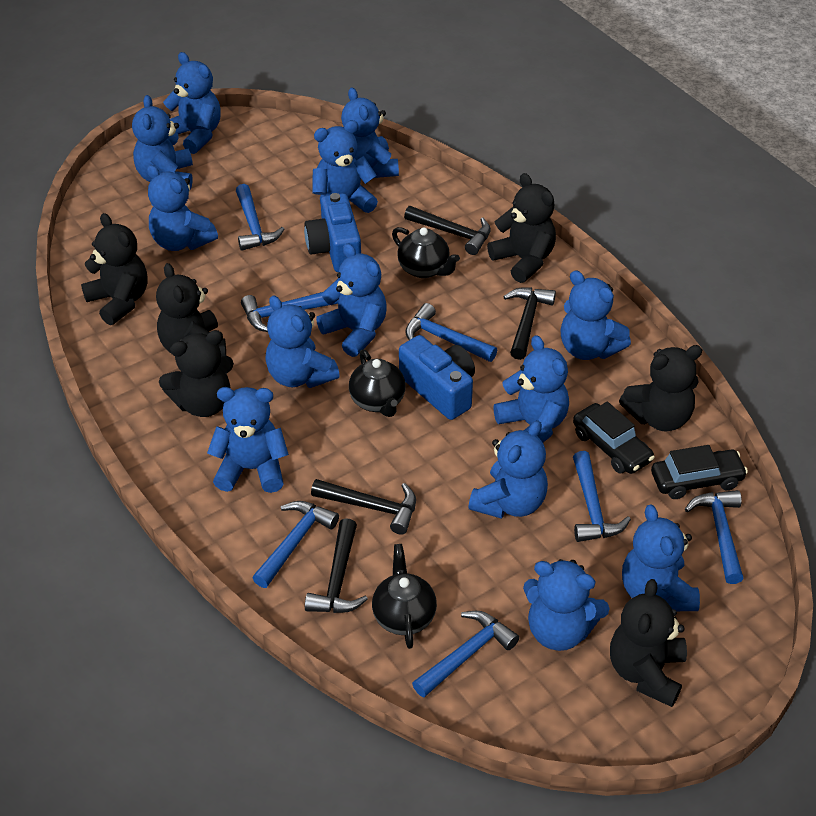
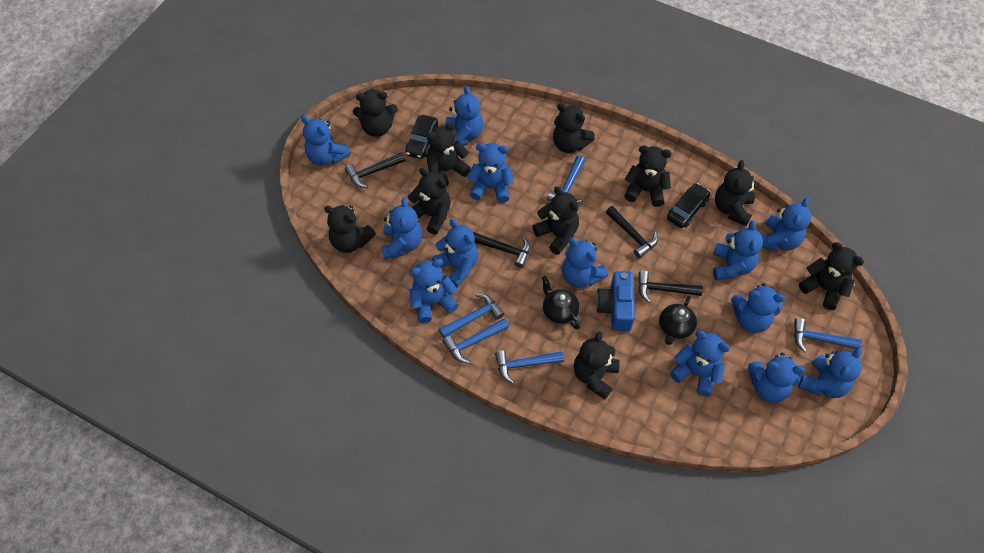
black teapot: 3 -> 2
black teddy bear: 6 -> 10
blue camera: 2 -> 1
blue hammer: 7 -> 5

